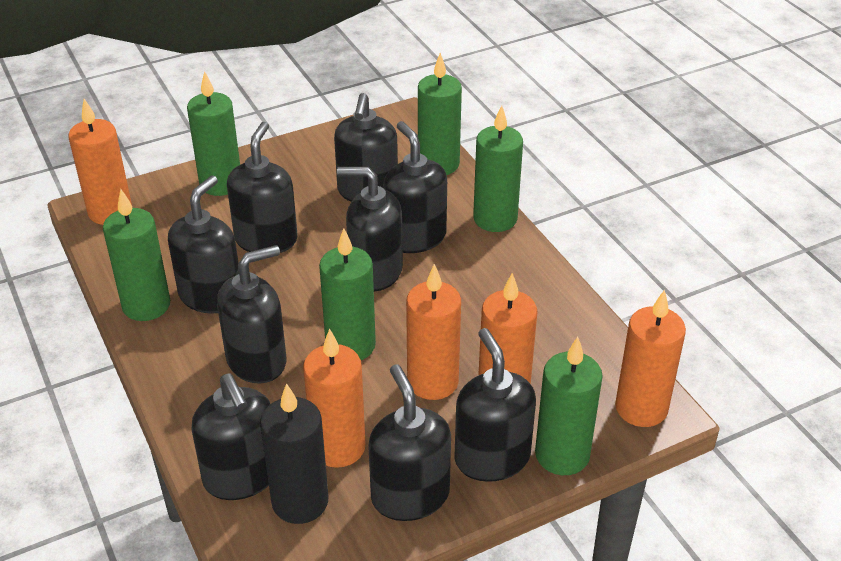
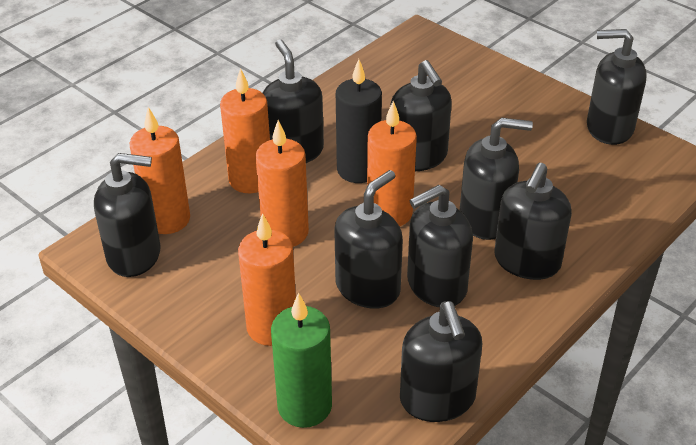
green candle: 6 -> 1

